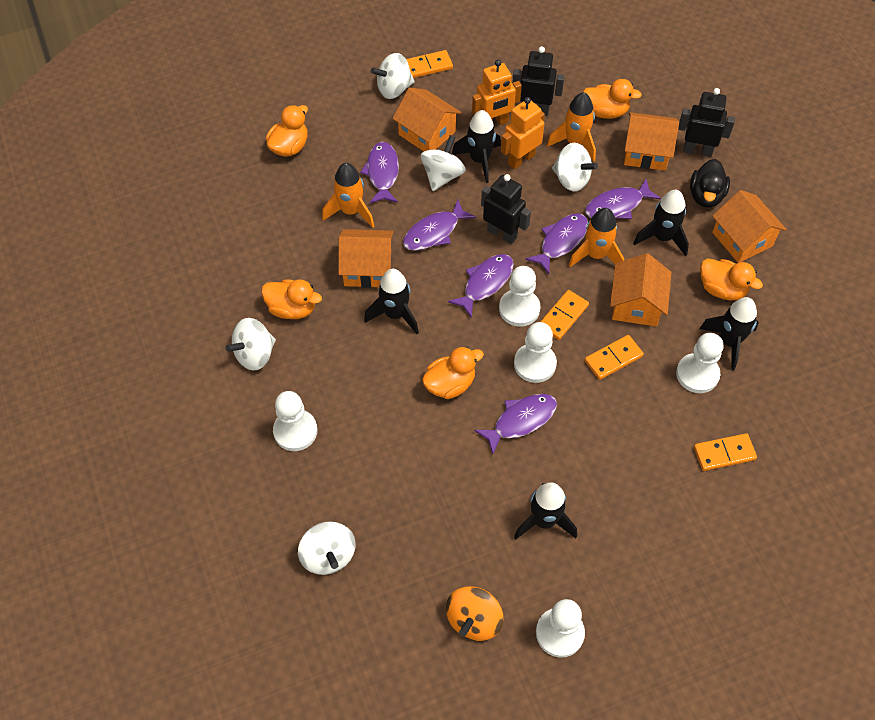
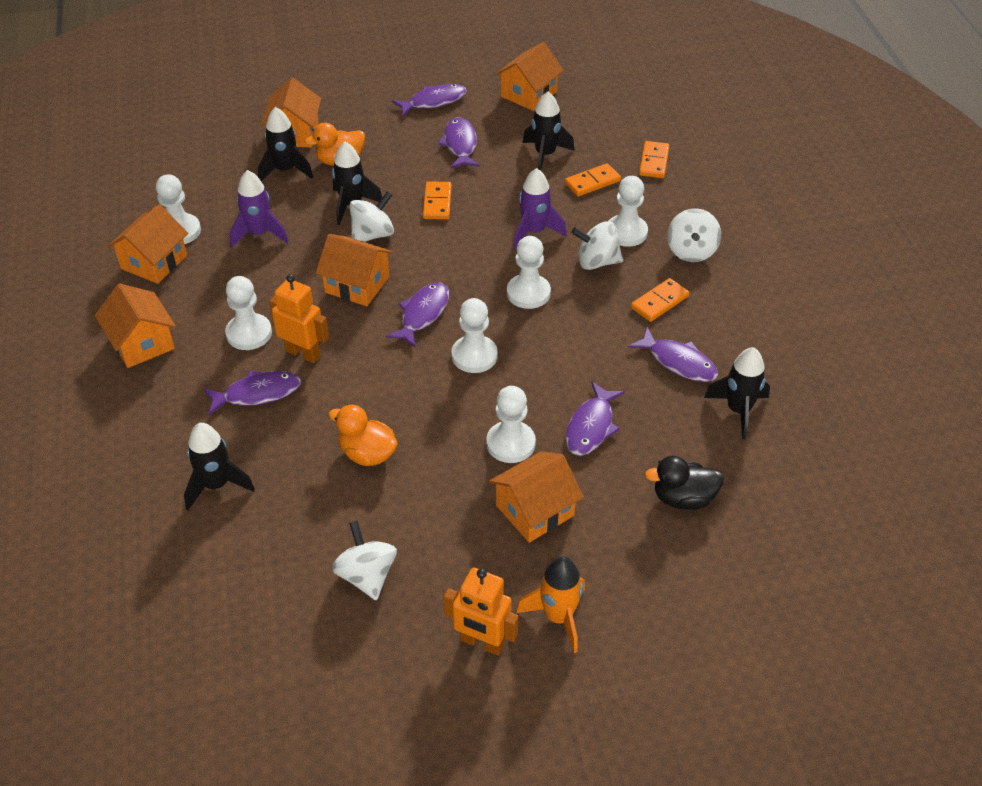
black robot: 3 -> 0
orange duck: 5 -> 2
orange house: 5 -> 6
orange rocket: 3 -> 1
orange spinning top: 1 -> 0
purple rocket: 0 -> 2
white pawn: 5 -> 6
white spinning top: 5 -> 4

